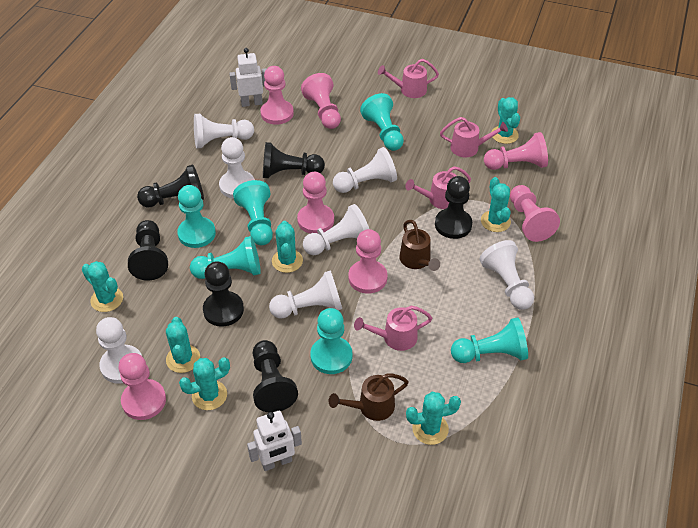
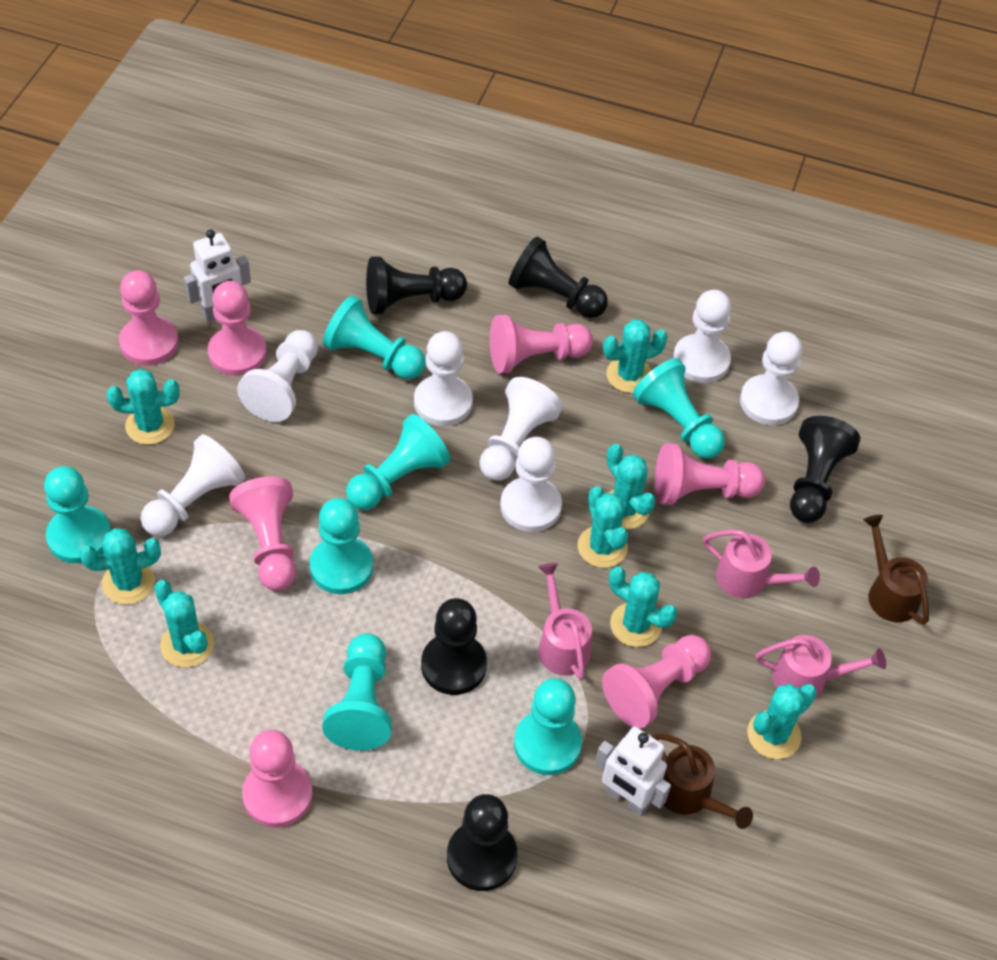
black pawn: 6 -> 5
pink watering can: 4 -> 3
turquoise cactus: 7 -> 8
turquoise pawn: 6 -> 7

